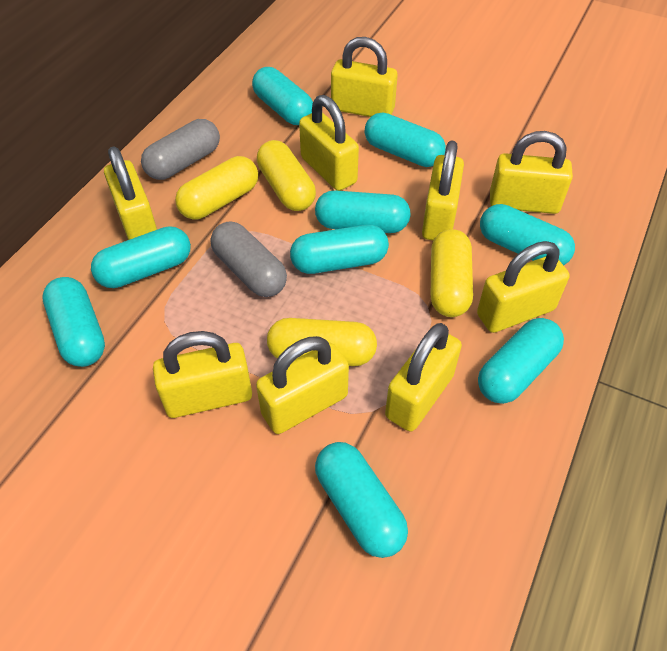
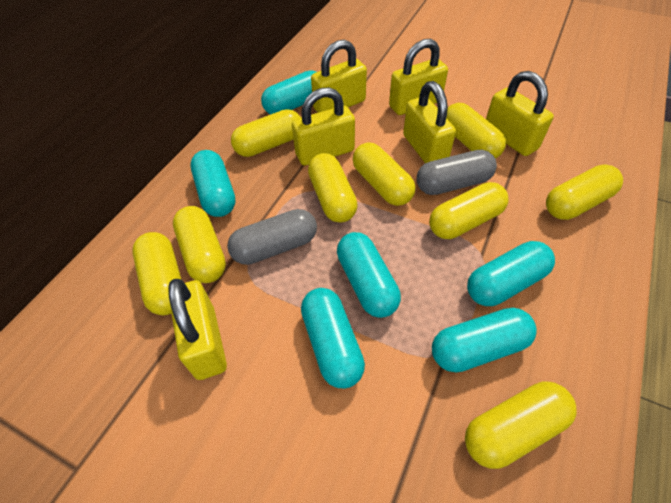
turquoise capsule: 9 -> 6
yellow capsule: 4 -> 9
yellow padlock: 9 -> 6

